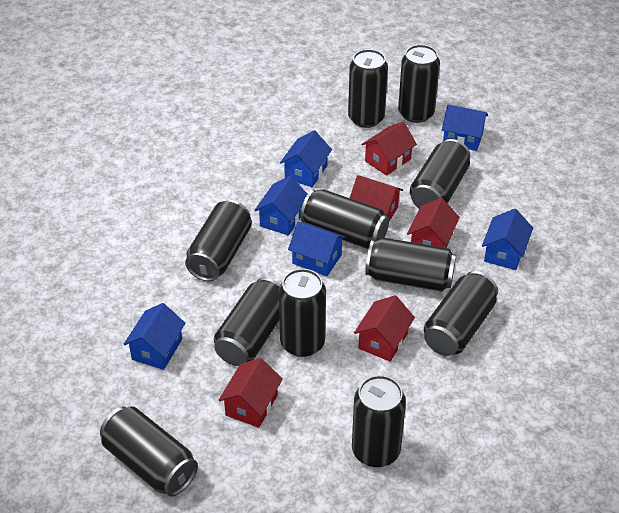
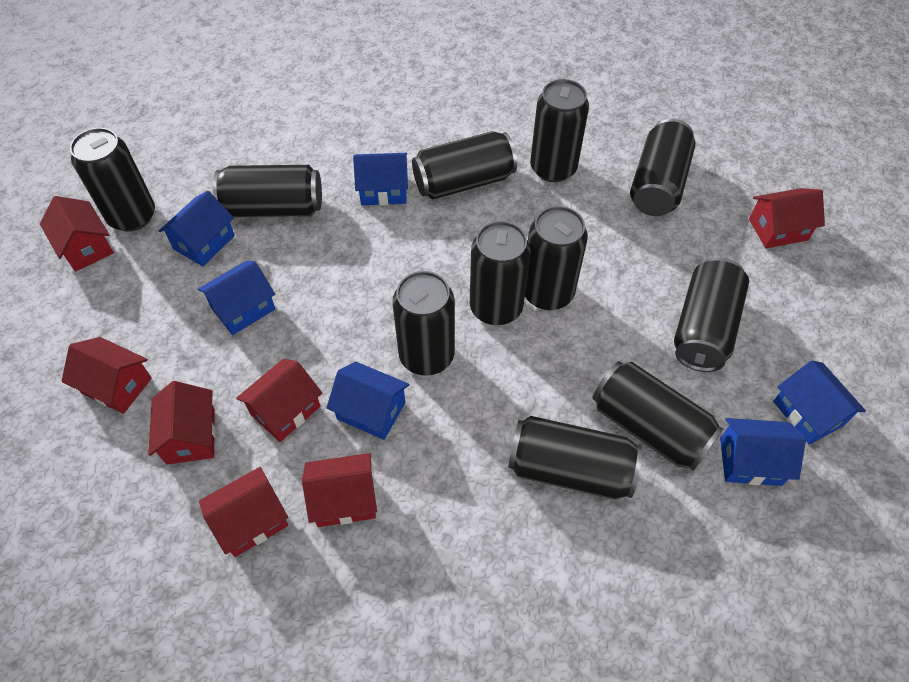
red house: 5 -> 7

